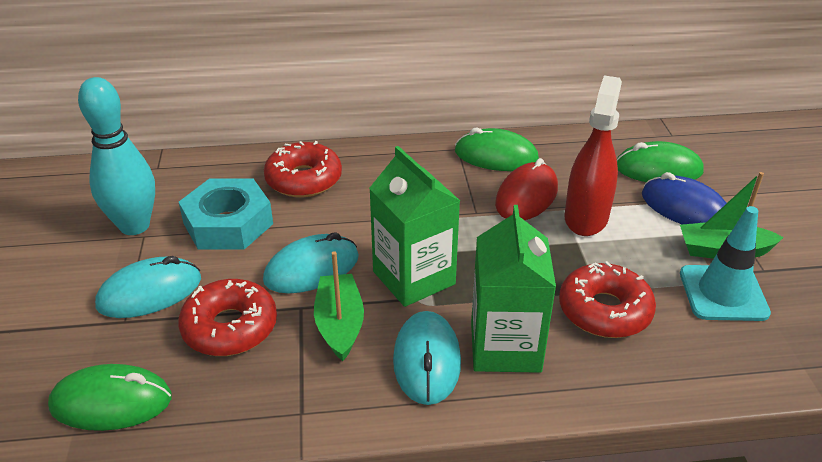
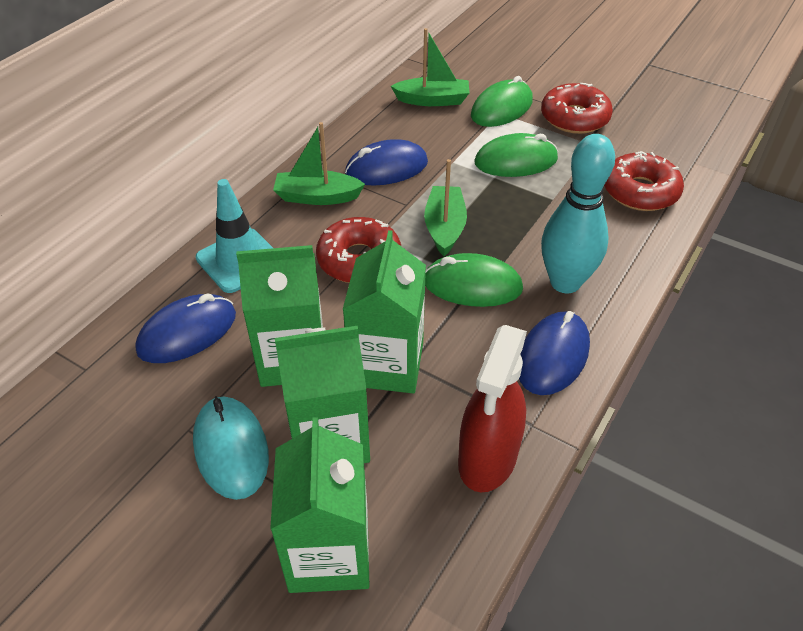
blue mouse: 1 -> 3
green boat: 2 -> 3
green carton: 2 -> 4
red mouse: 1 -> 0
turquoise mouse: 3 -> 1
turquoise nut: 1 -> 0

